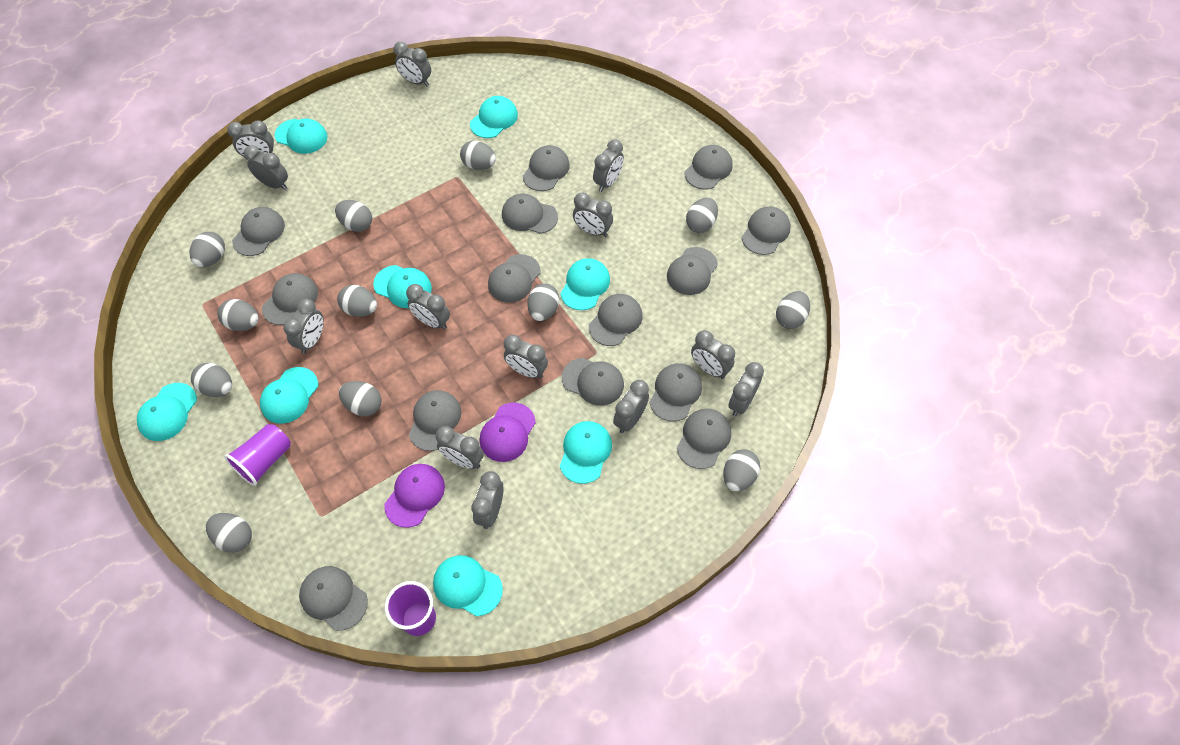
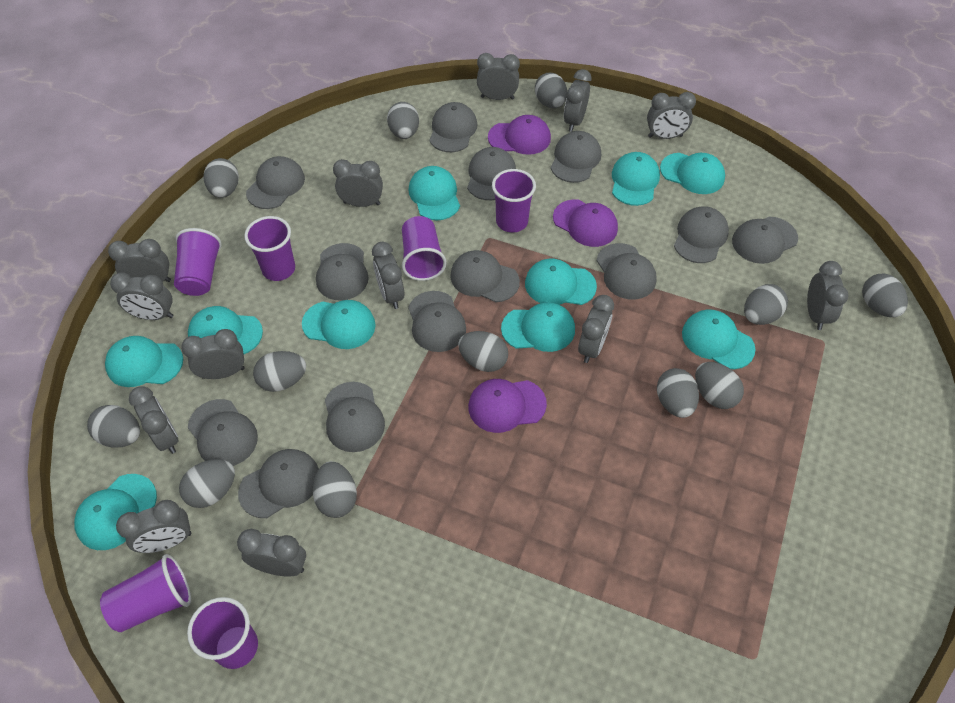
grey cap: 14 -> 13
purple cap: 2 -> 3
purple cup: 2 -> 6
turquoise cap: 8 -> 10

